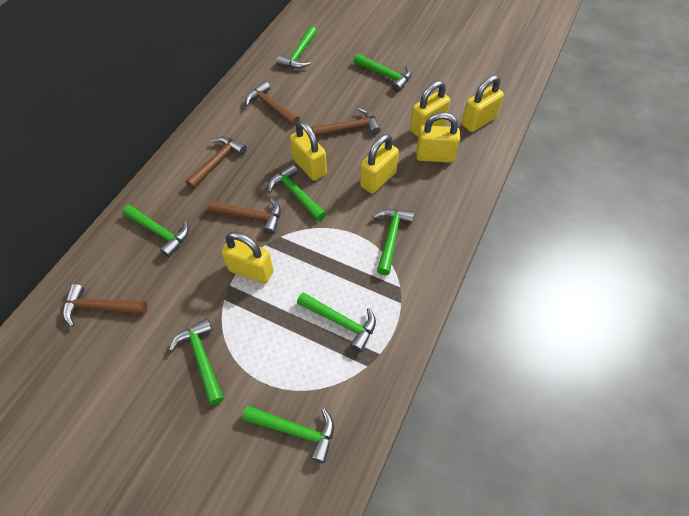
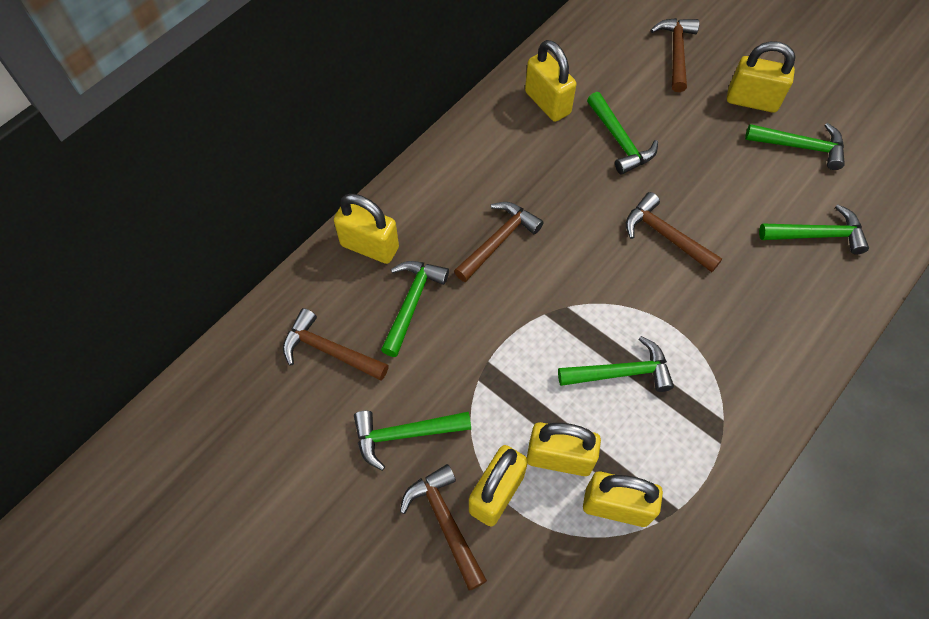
green hammer: 8 -> 6

